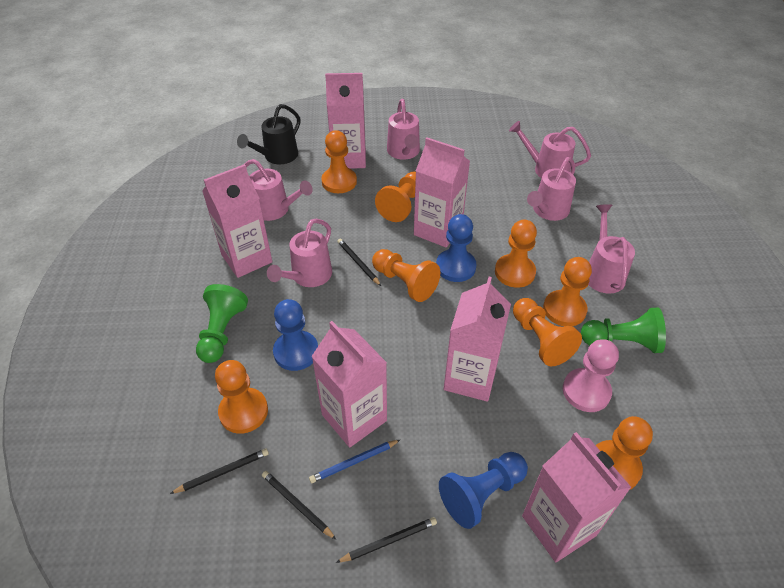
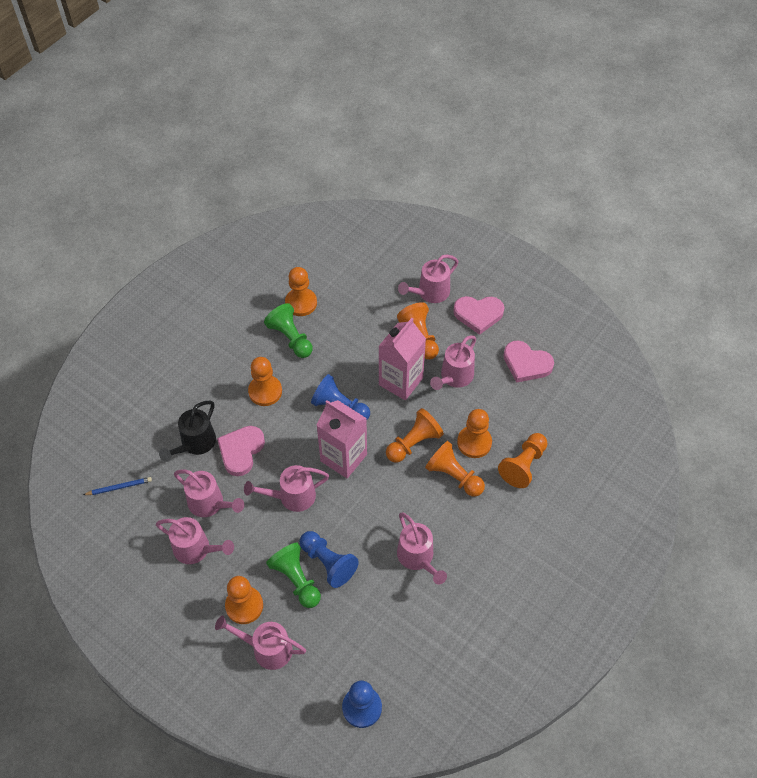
black pencil: 4 -> 0
pink carton: 6 -> 2
pink heart: 0 -> 3
pink pawn: 1 -> 0
pink watering can: 6 -> 7

